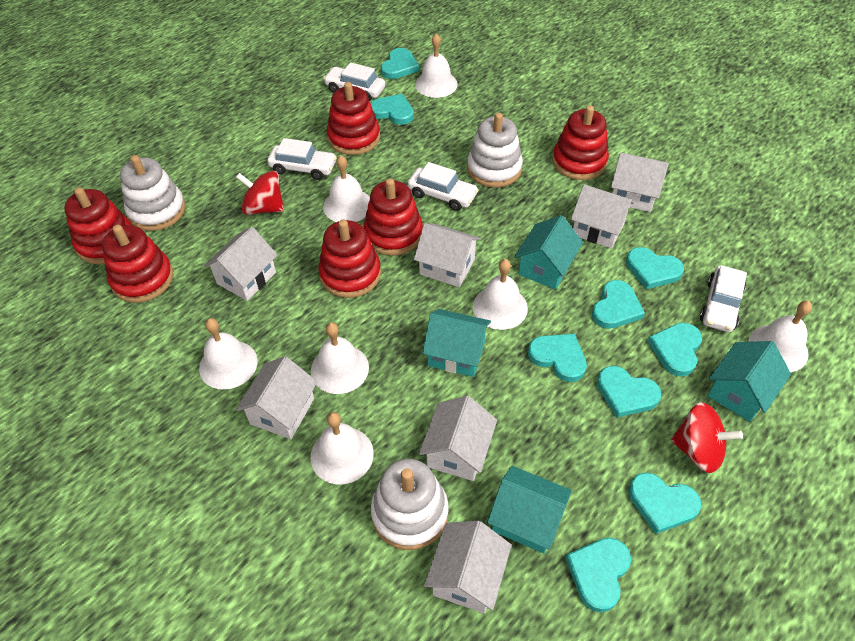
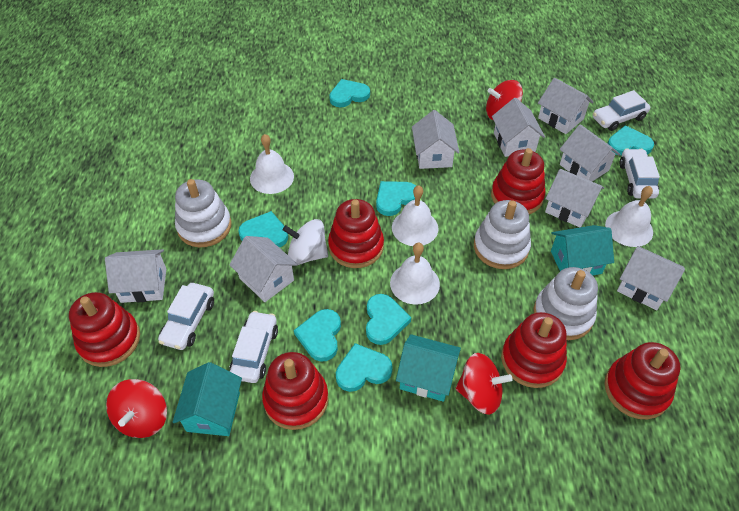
red spinning top: 2 -> 3
turquoise heart: 9 -> 7
turquoise house: 4 -> 3
white bell: 7 -> 4
white house: 7 -> 8
white spinning top: 0 -> 1

